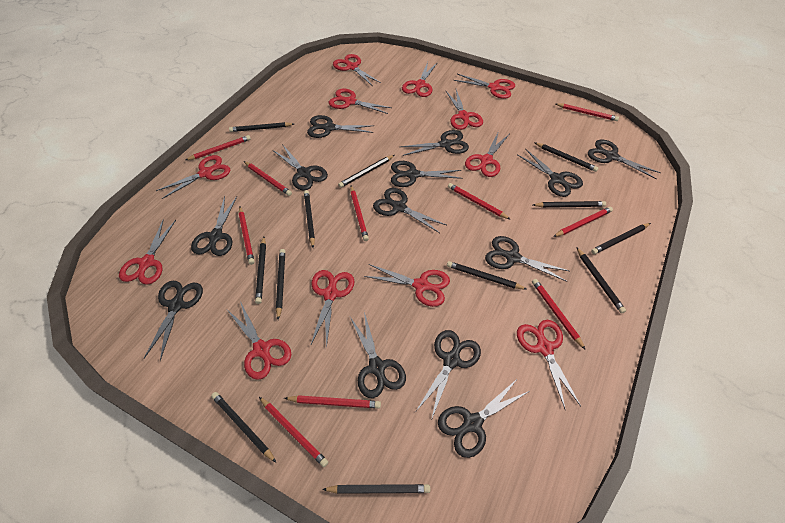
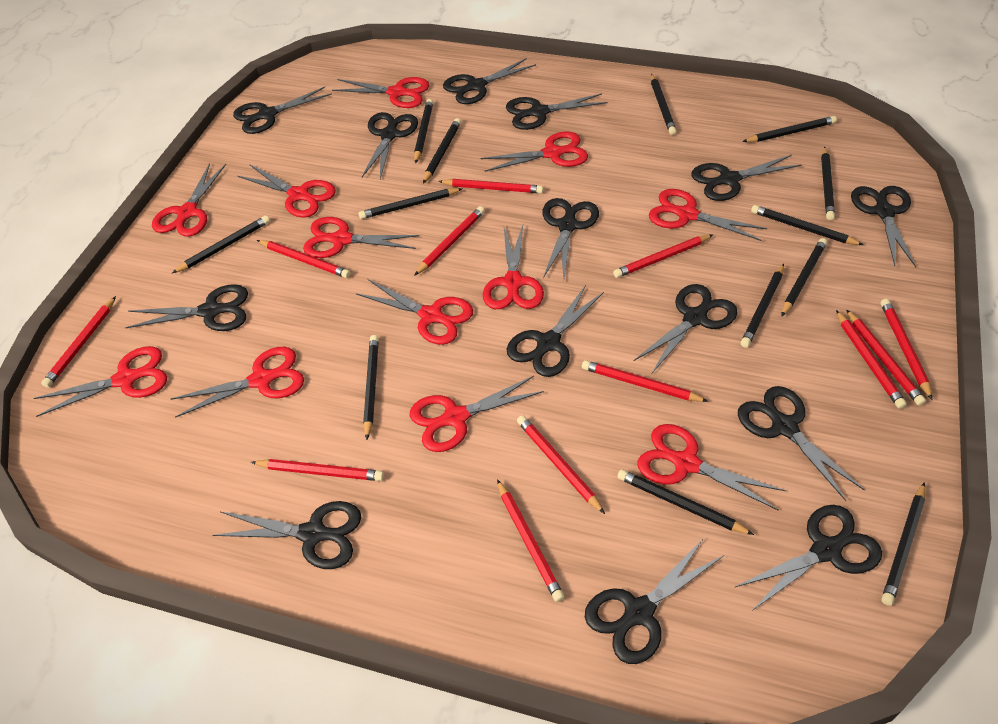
black pencil: 12 -> 13
black scissors: 13 -> 14
red pencil: 10 -> 12

